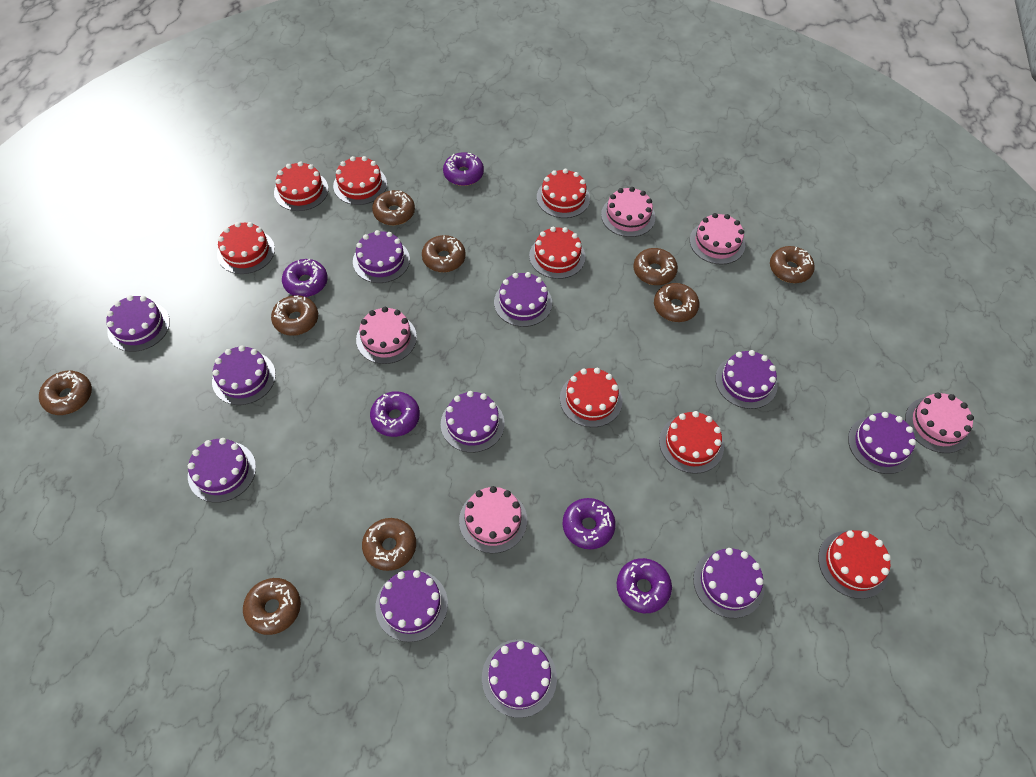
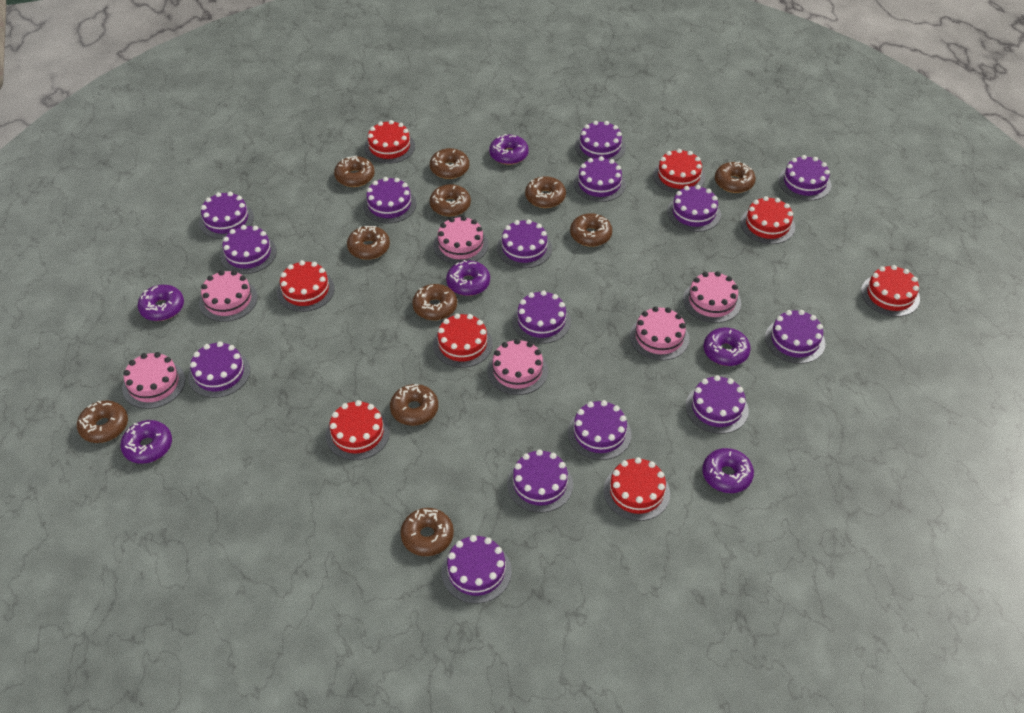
brown donut: 9 -> 11
pink cake: 5 -> 6
purple cake: 11 -> 15
purple donut: 5 -> 6

